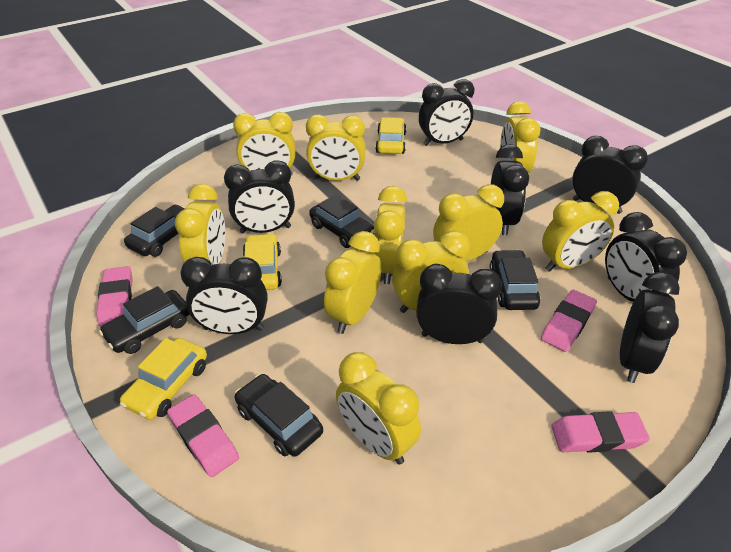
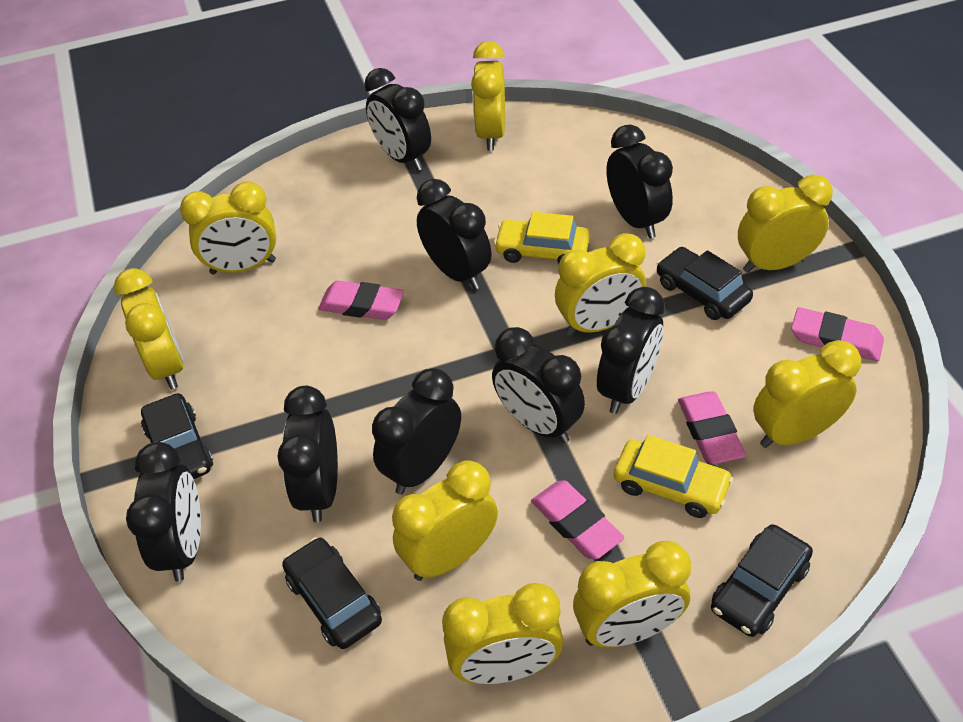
black car: 5 -> 4
yellow car: 3 -> 2
yellow clock: 10 -> 9

